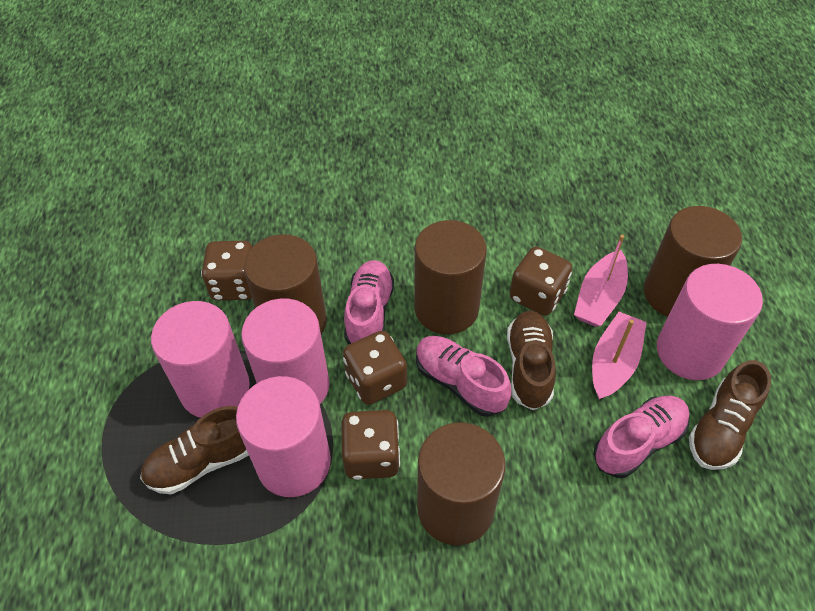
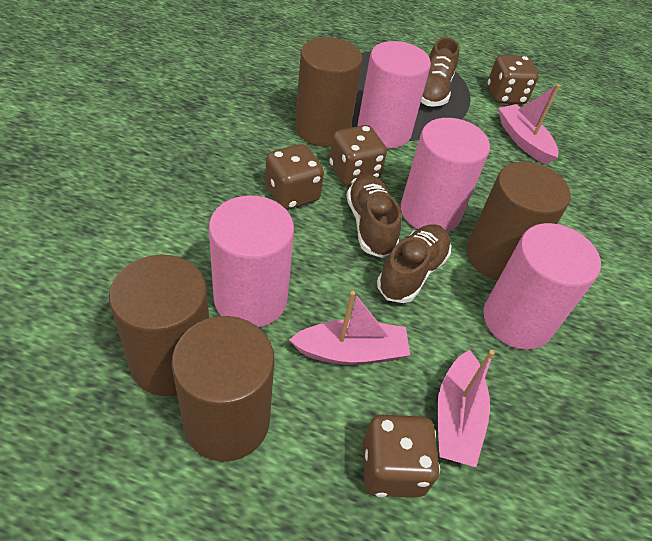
pink boat: 2 -> 3
pink shoe: 3 -> 0

